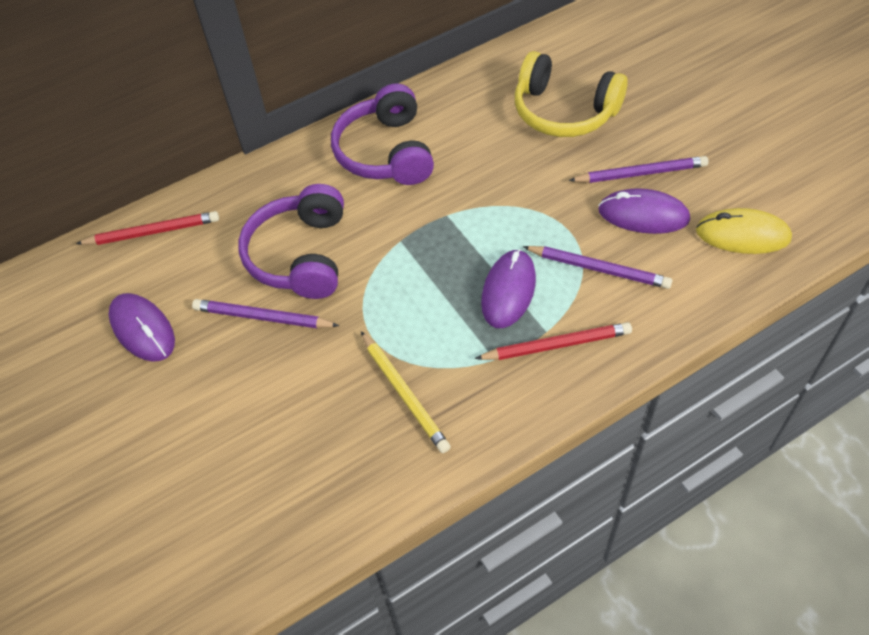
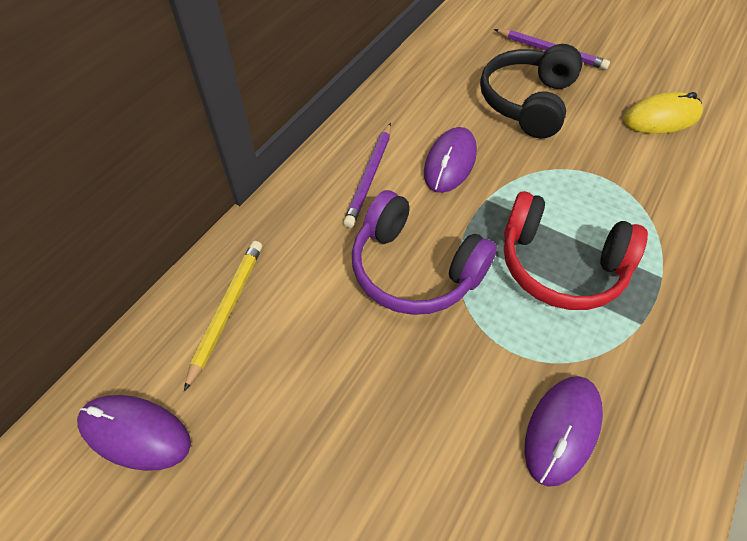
black headphones: 0 -> 1
purple headphones: 2 -> 1
purple pencil: 3 -> 2
red headphones: 0 -> 1
red pencil: 2 -> 0
yellow headphones: 1 -> 0

